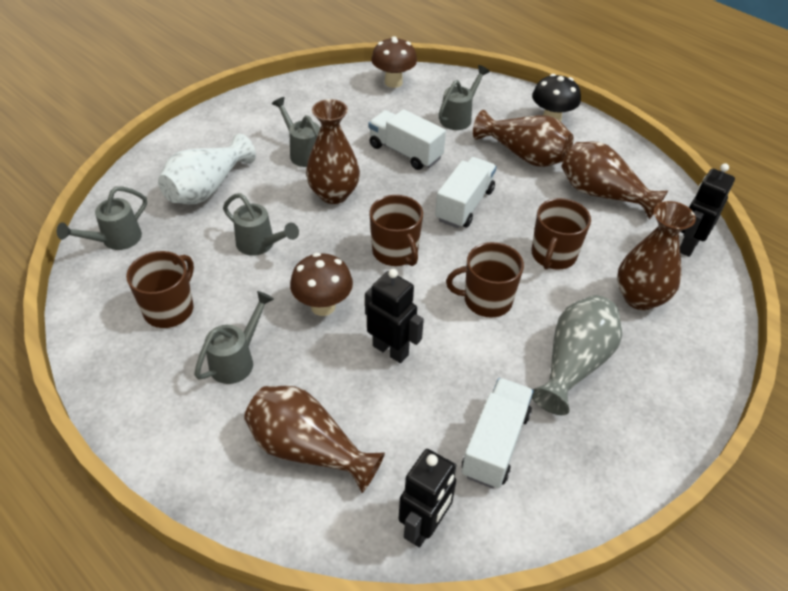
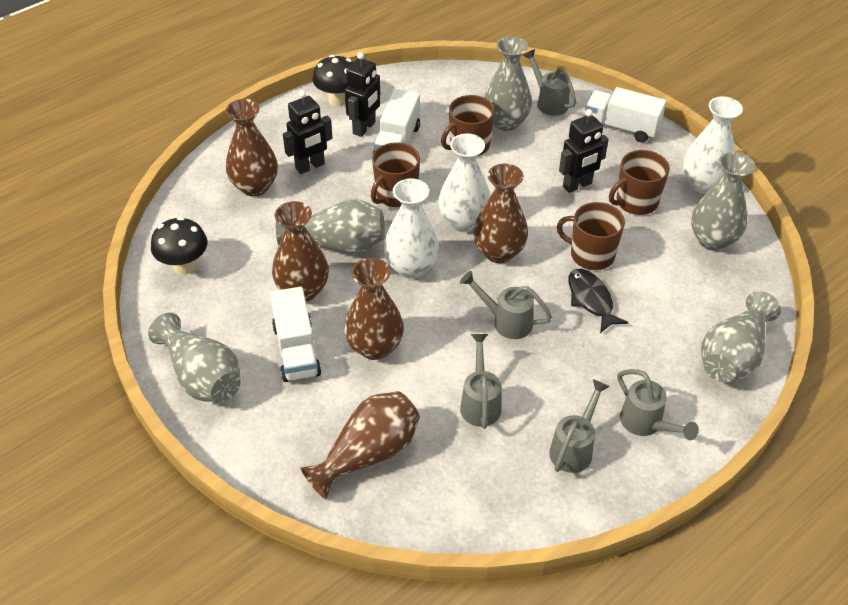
black fish: 0 -> 1
black mushroom: 1 -> 2
brown mushroom: 2 -> 0
grey vase: 1 -> 5
white vase: 1 -> 3

